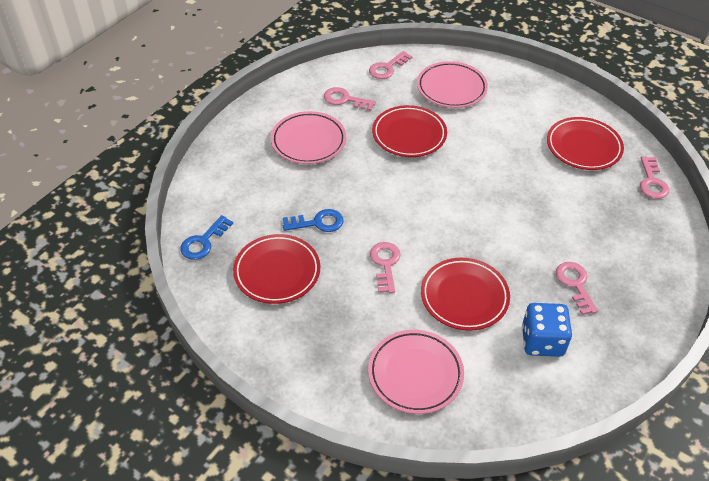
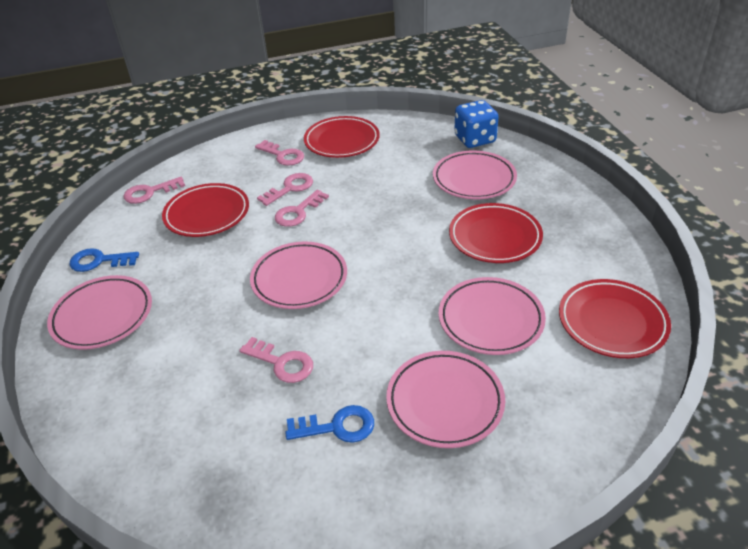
pink plate: 3 -> 5

